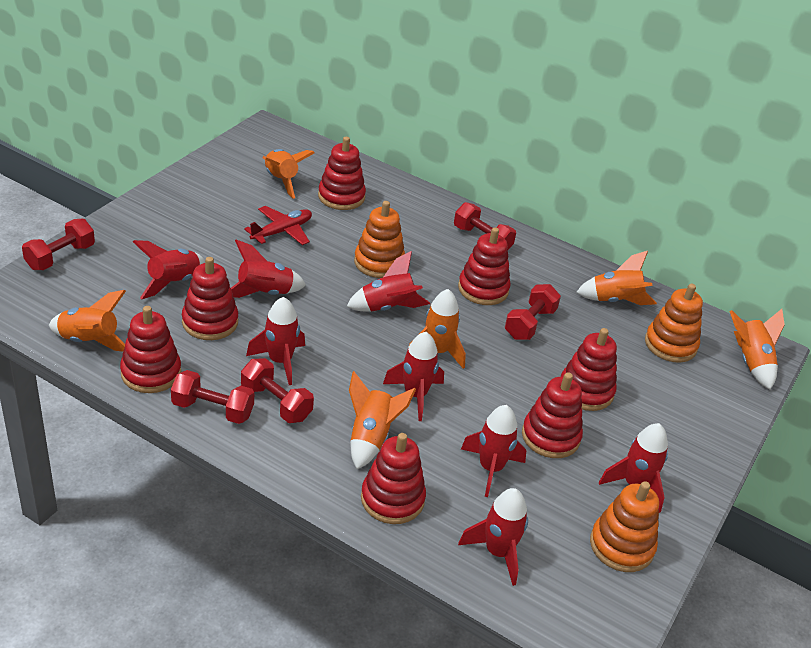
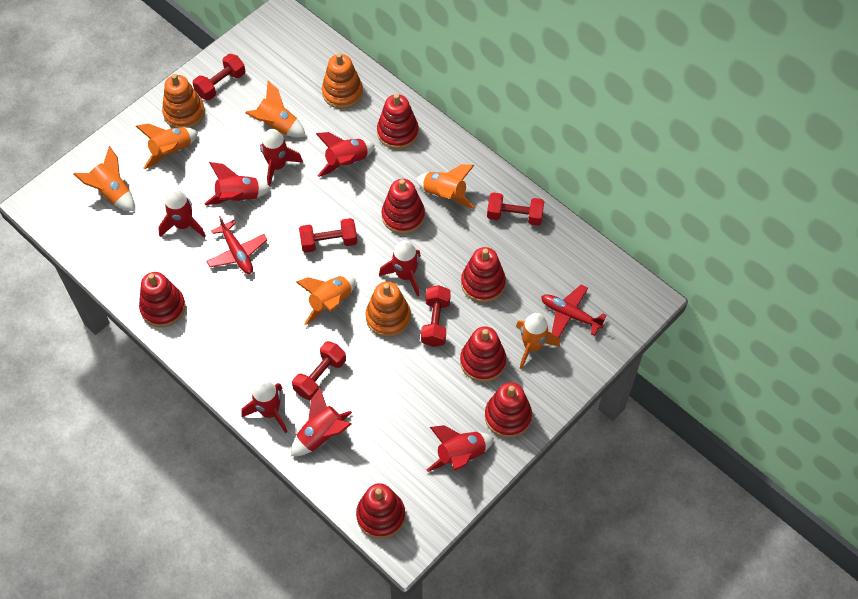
red plane: 1 -> 2

